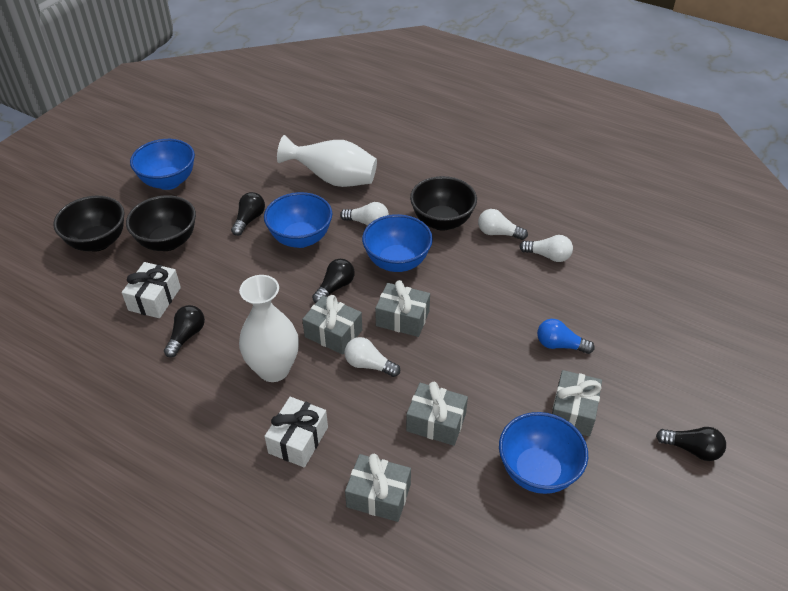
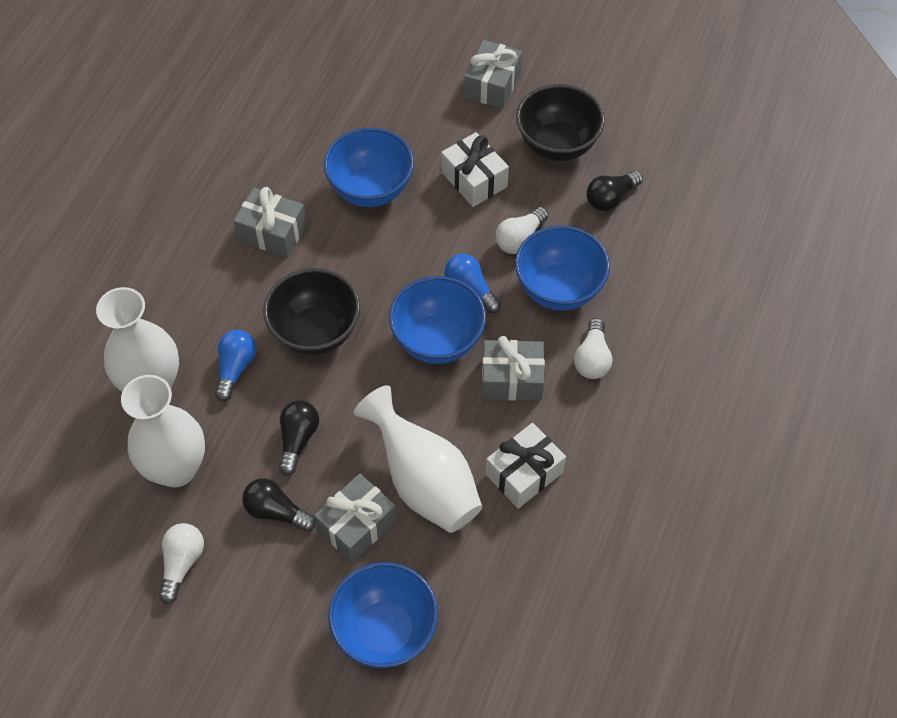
black bowl: 3 -> 2
black light bulb: 4 -> 3
blue light bulb: 1 -> 2
grey gift: 5 -> 4
white light bulb: 4 -> 3
white vase: 2 -> 3

